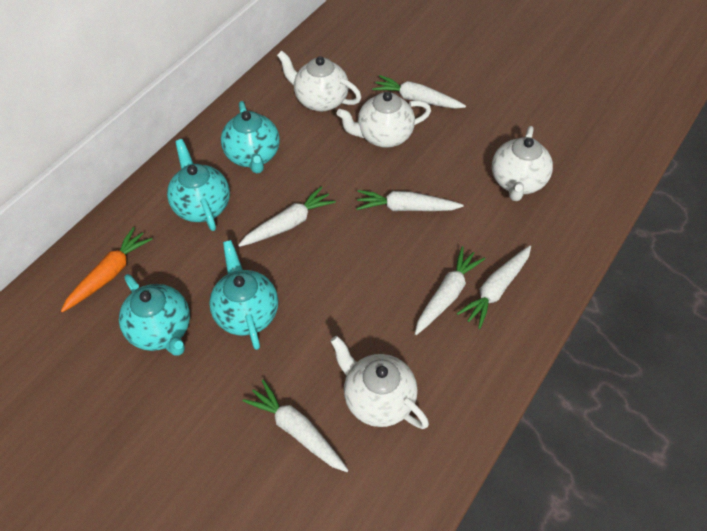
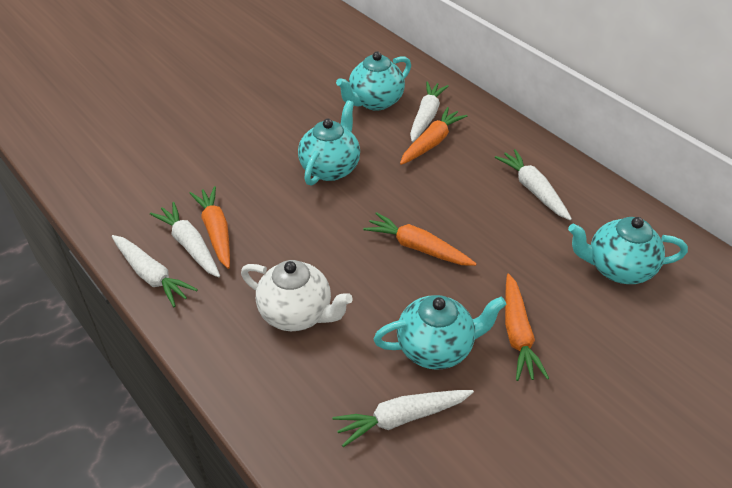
orange carrot: 1 -> 4
white carrot: 6 -> 5
white teapot: 4 -> 1

